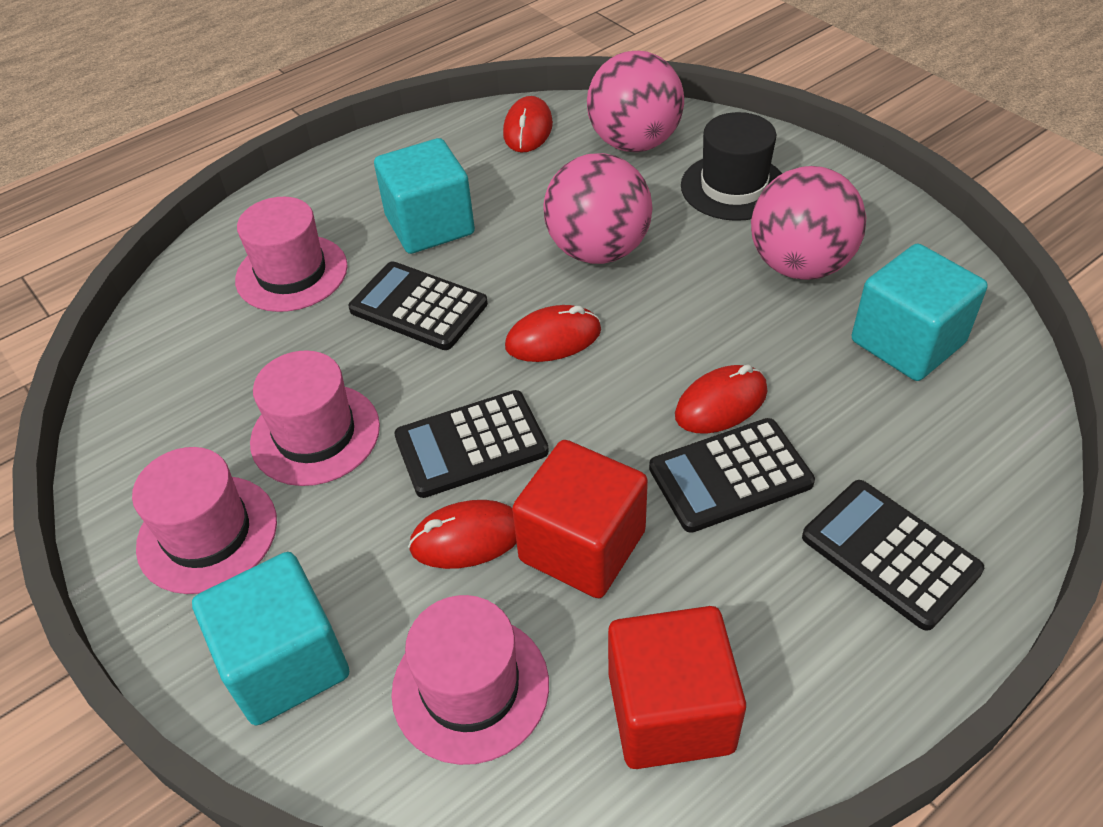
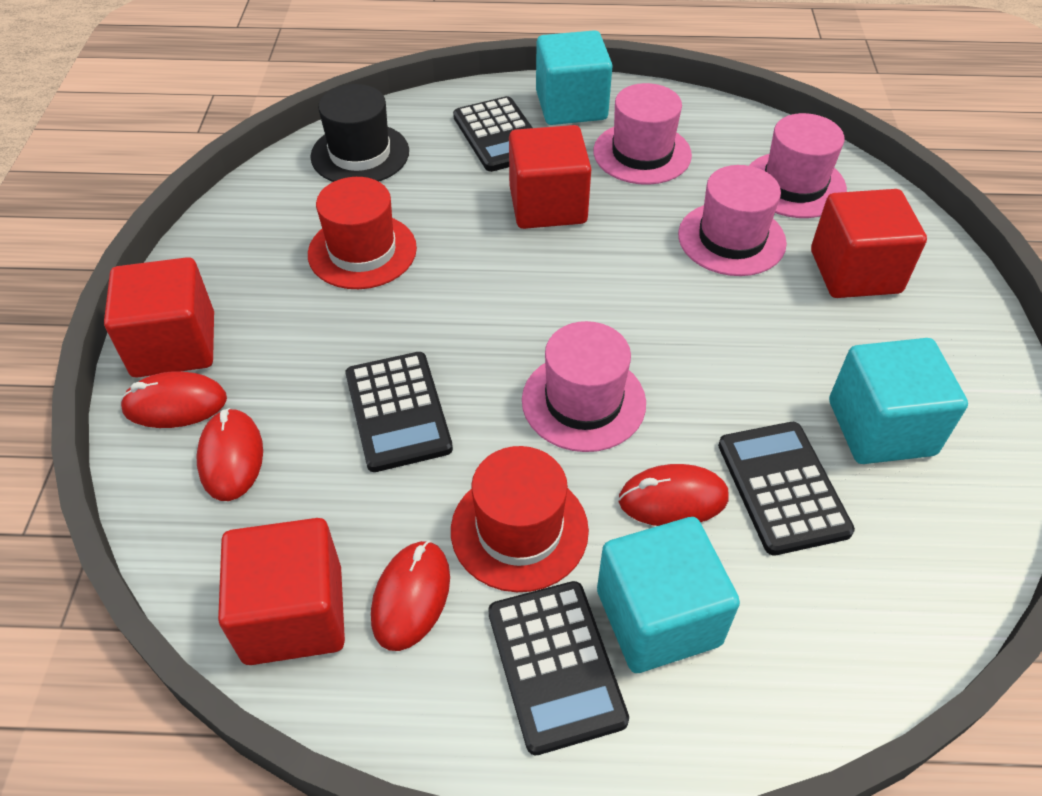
pink ball: 3 -> 0
red cube: 2 -> 4
red hat: 0 -> 2

